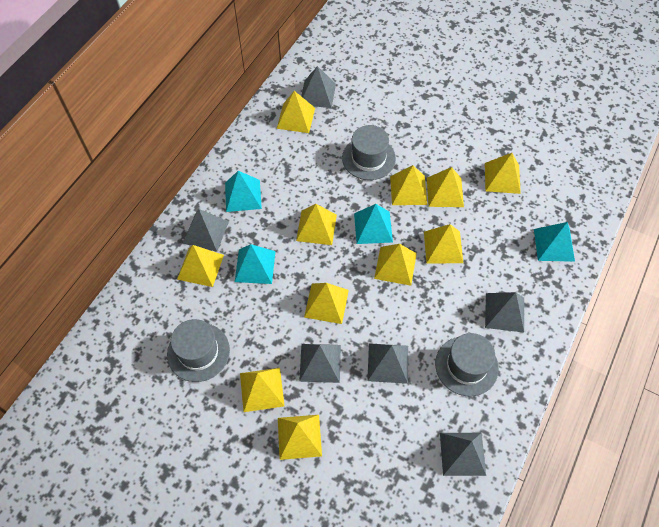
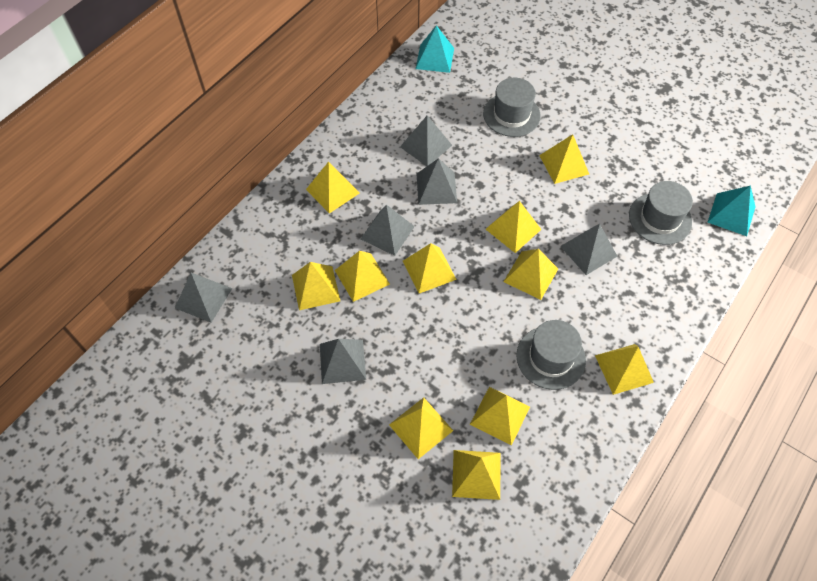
turquoise pyramid: 4 -> 2

